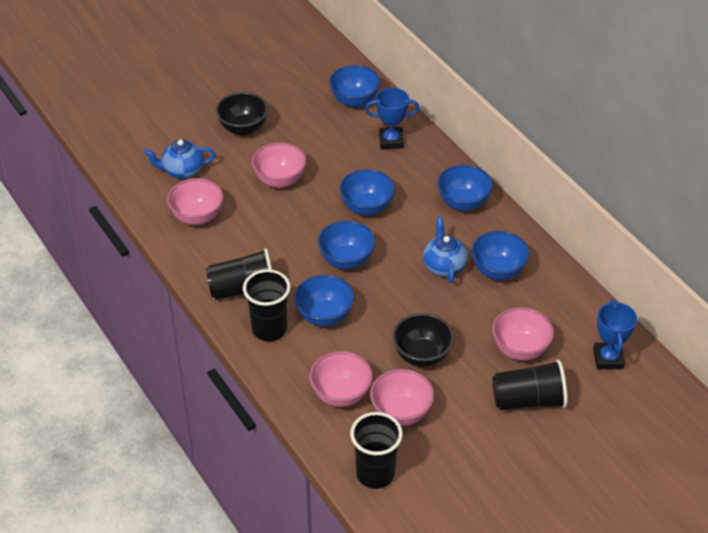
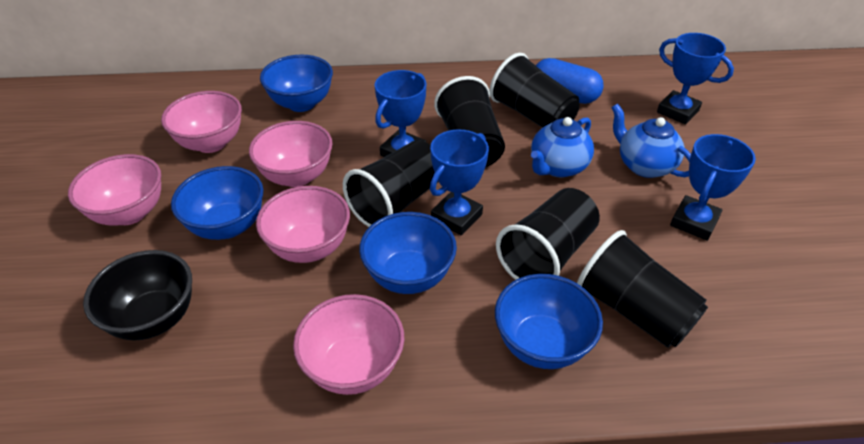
black bowl: 2 -> 1
black cup: 4 -> 5
blue bowl: 6 -> 4
blue capsule: 0 -> 1
blue trophy: 2 -> 4

